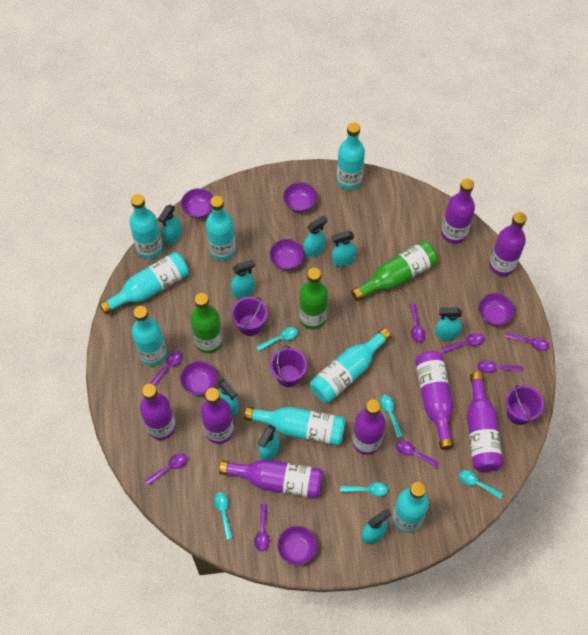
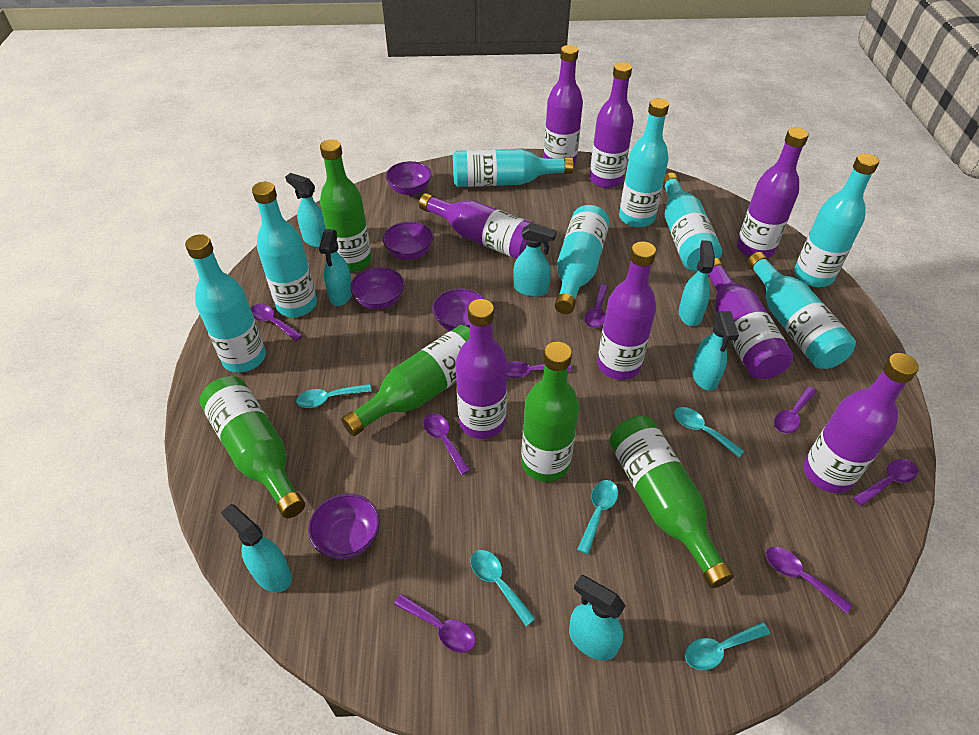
green bottle: 3 -> 5
purple bowl: 6 -> 5
purple bucket: 3 -> 0
turquoise spray bottle: 8 -> 7

